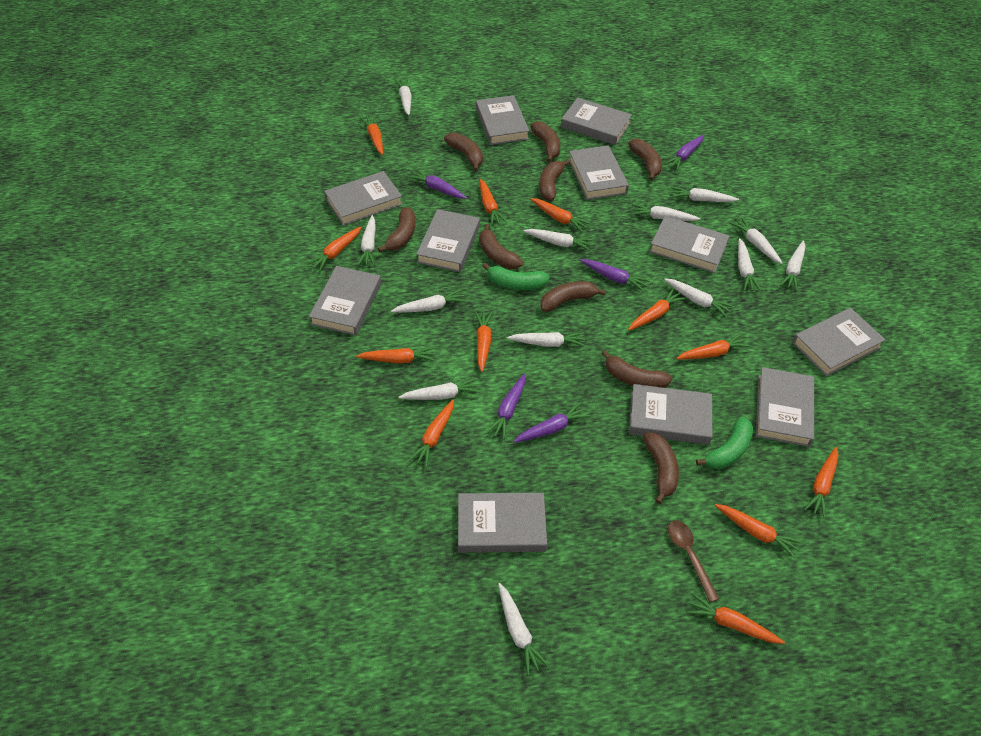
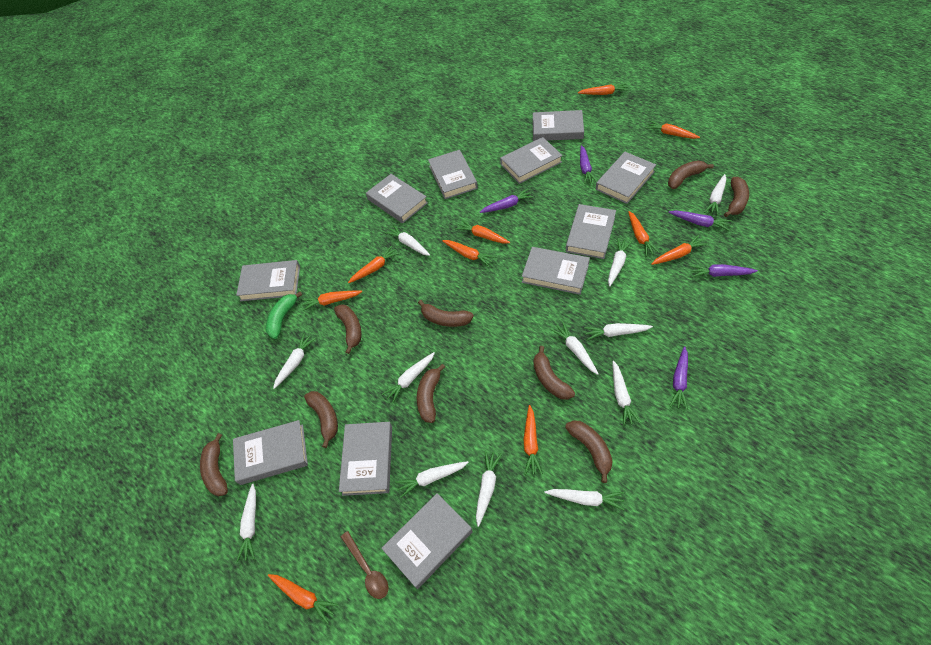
green banana: 2 -> 1
orange carrot: 12 -> 10
white carrot: 13 -> 12

